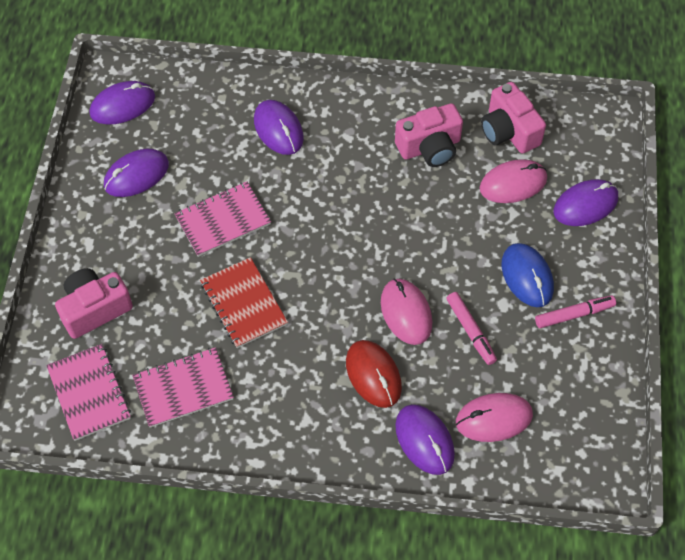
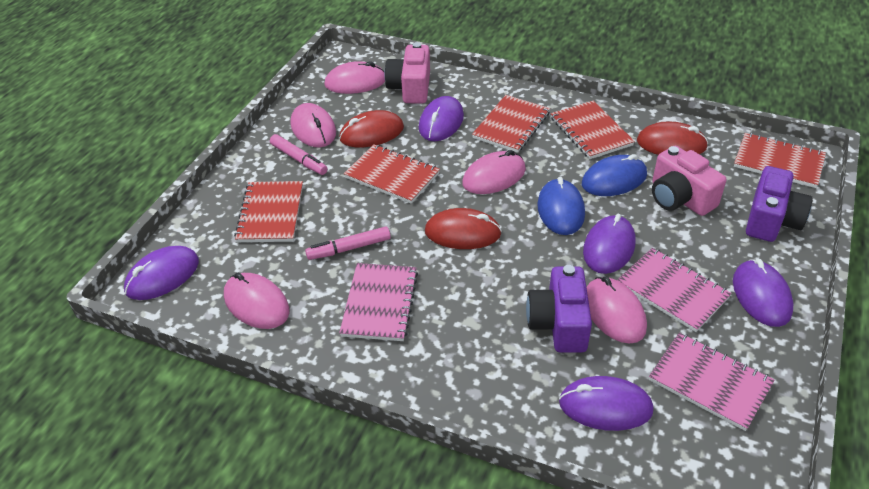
blue mouse: 1 -> 2
pink camera: 3 -> 2
pink mouse: 3 -> 5
purple camera: 0 -> 2
red mouse: 1 -> 3
red notebook: 1 -> 5

